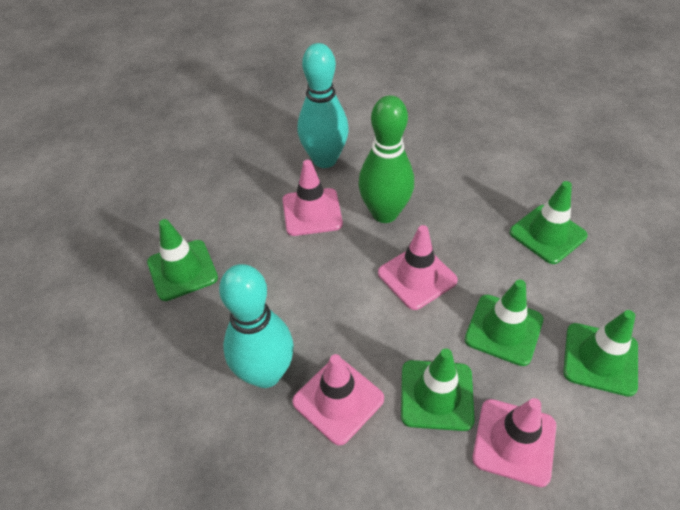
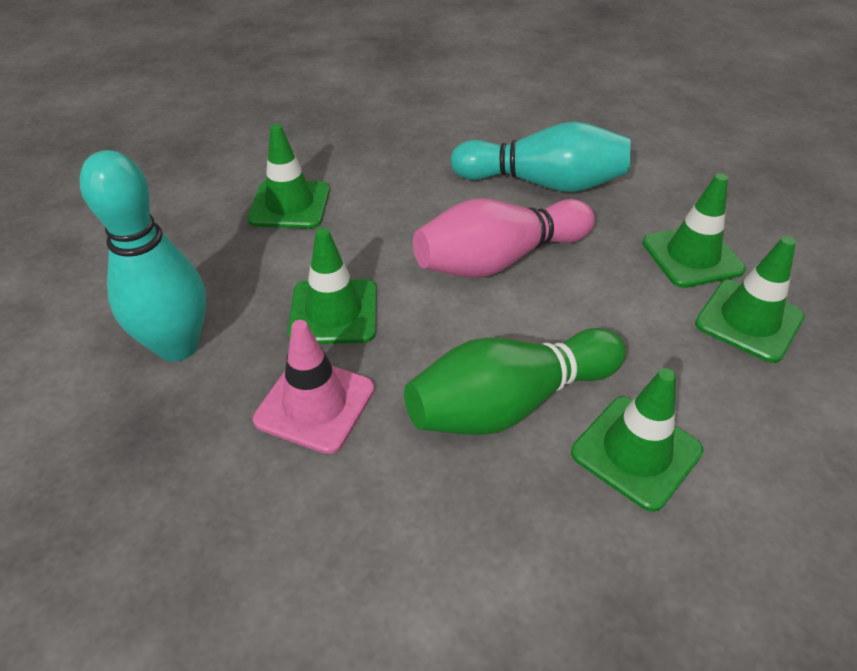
pink bowling pin: 0 -> 1
pink traffic cone: 4 -> 1

